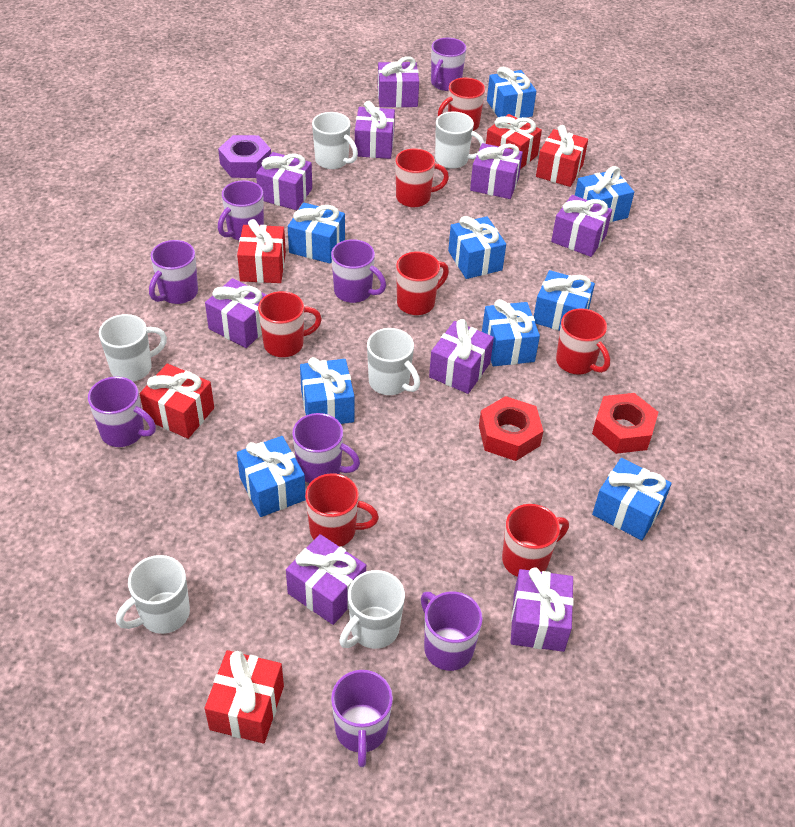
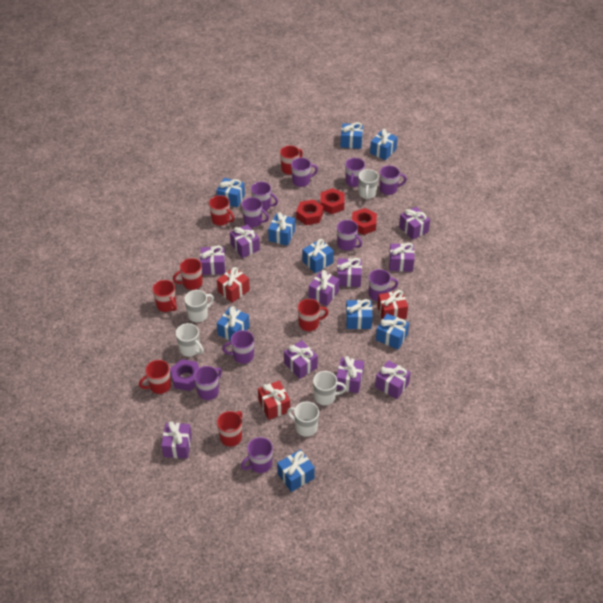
purple gift: 9 -> 10
purple mug: 8 -> 10
red gift: 5 -> 3
red nut: 2 -> 3
white mug: 6 -> 5

